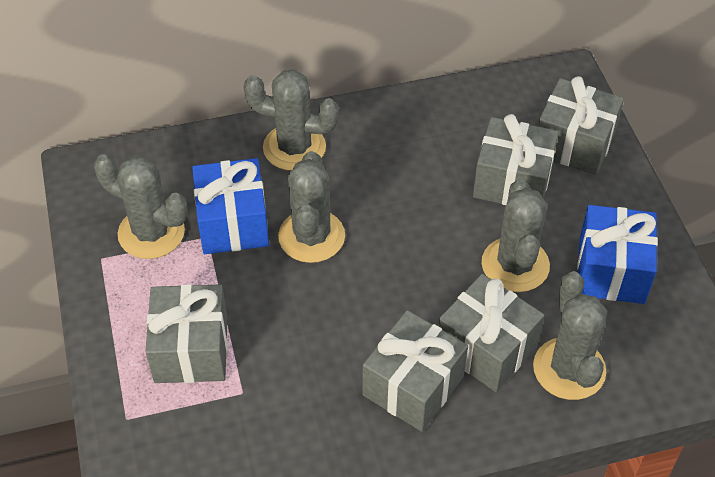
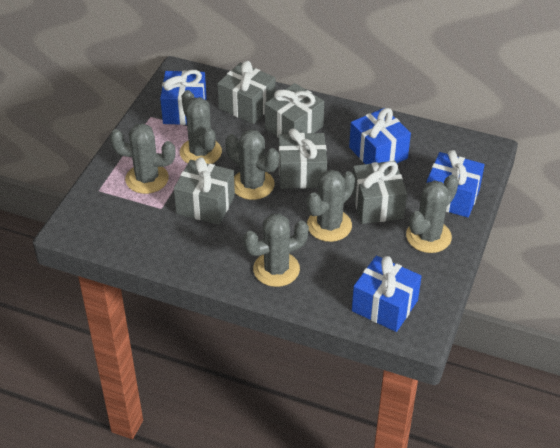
blue gift: 2 -> 4
grey cactus: 5 -> 6

